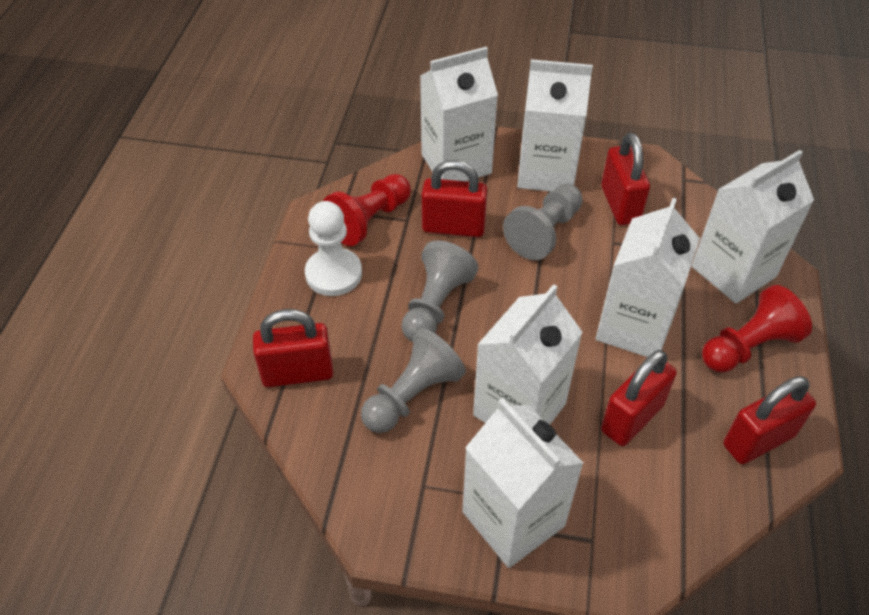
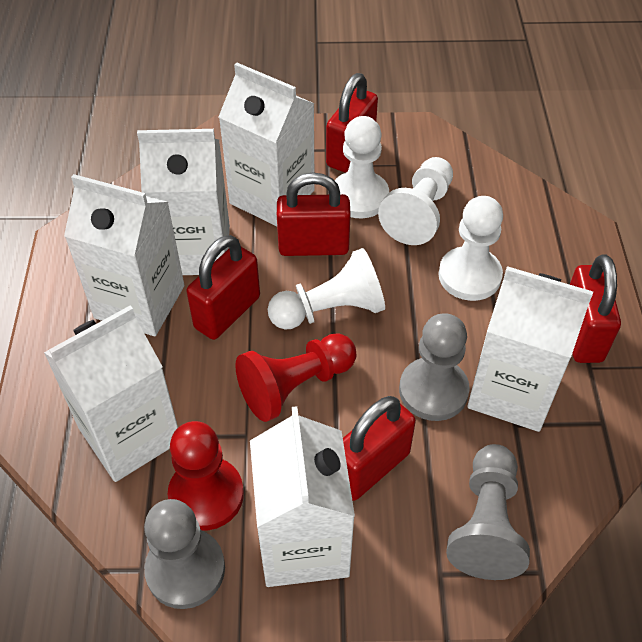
white pawn: 1 -> 4

